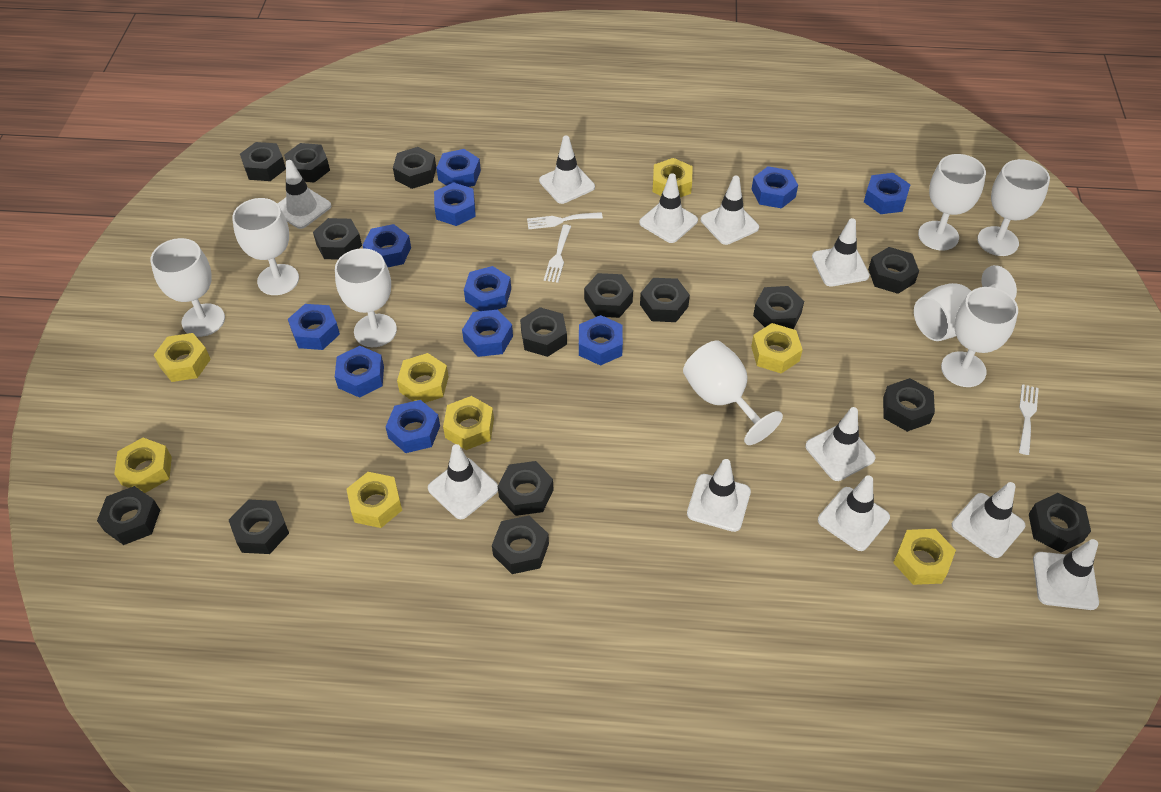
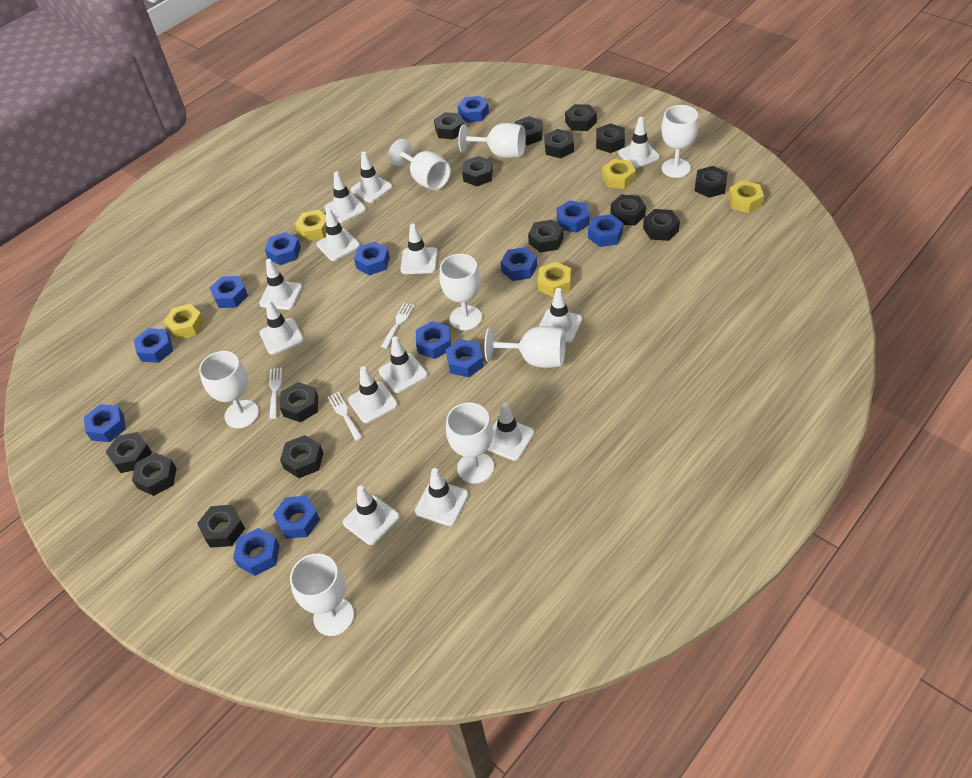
blue nut: 11 -> 13
white traffic cone: 11 -> 13
yellow nut: 8 -> 5

